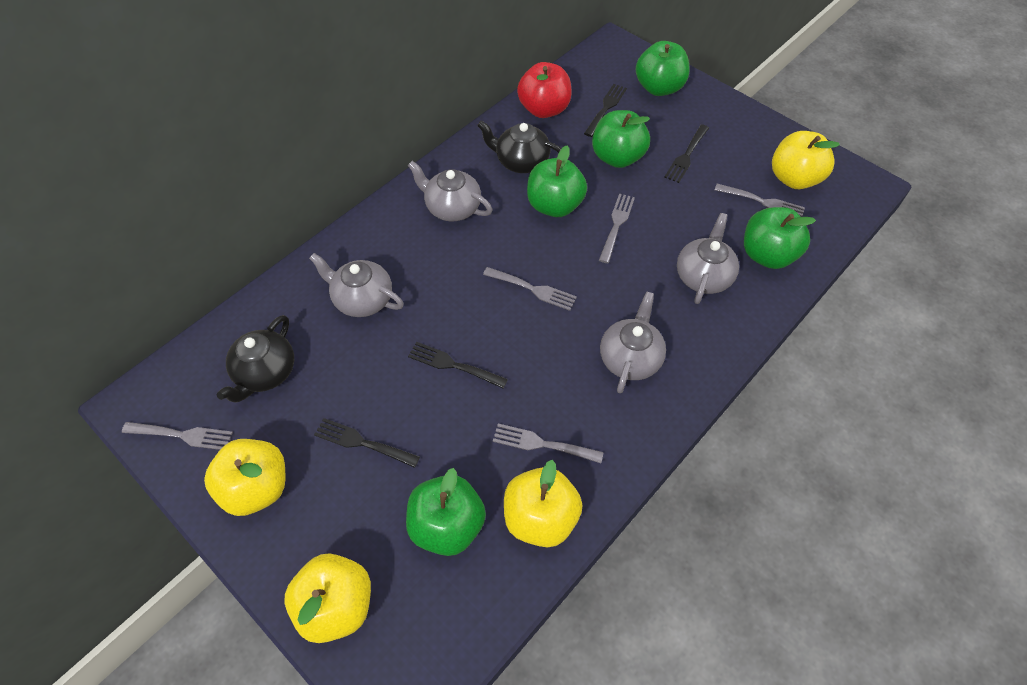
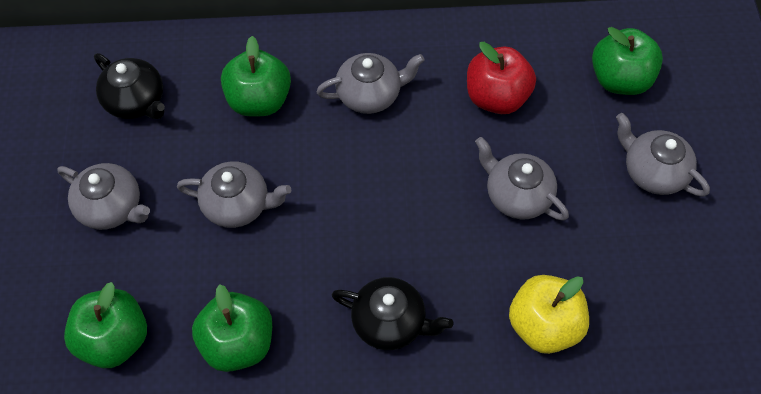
black fork: 4 -> 0
green apple: 5 -> 4
grey fork: 5 -> 0
grey teapot: 4 -> 5
yellow apple: 4 -> 1

